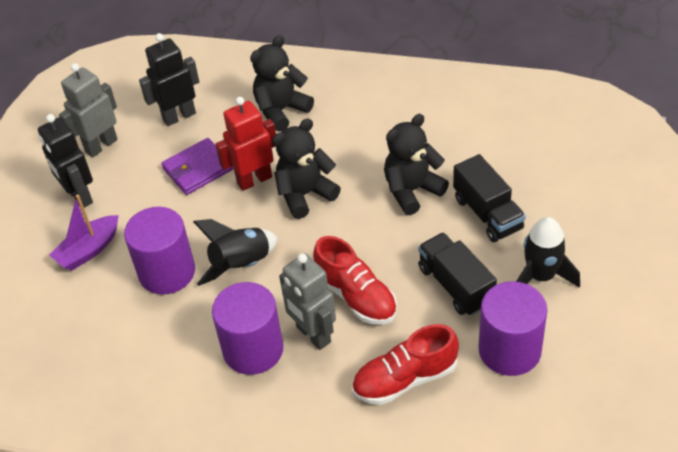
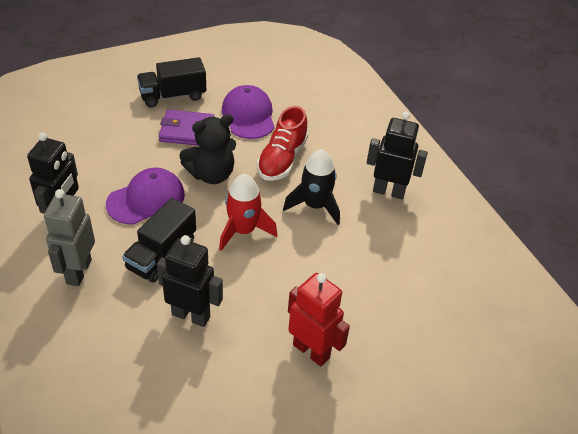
black robot: 2 -> 3
black rocket: 2 -> 1
black teddy bear: 3 -> 1
grey robot: 2 -> 1
purple boat: 1 -> 0
purple cap: 0 -> 2
purple cylinder: 3 -> 0
red rocket: 0 -> 1
red shoe: 2 -> 1

